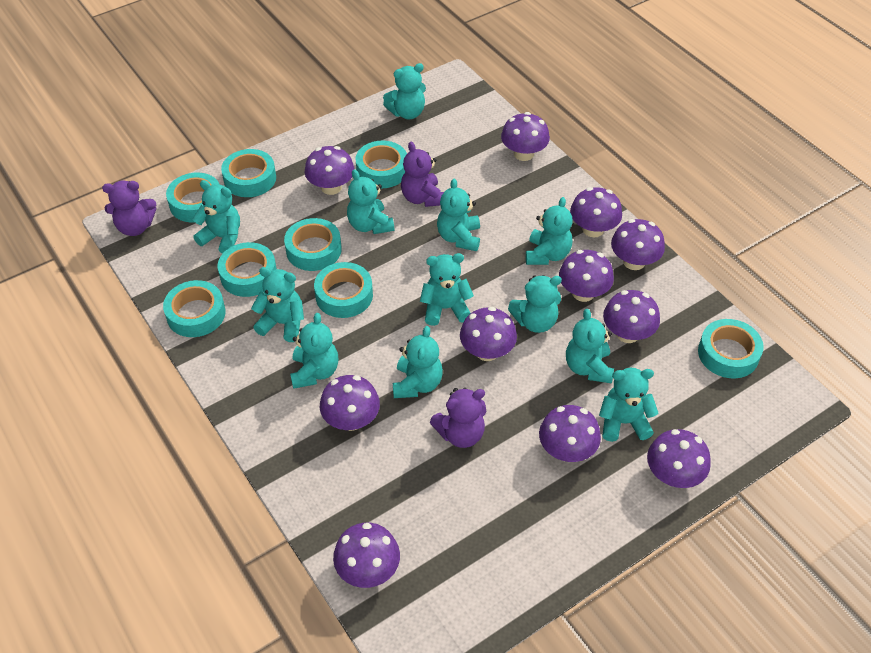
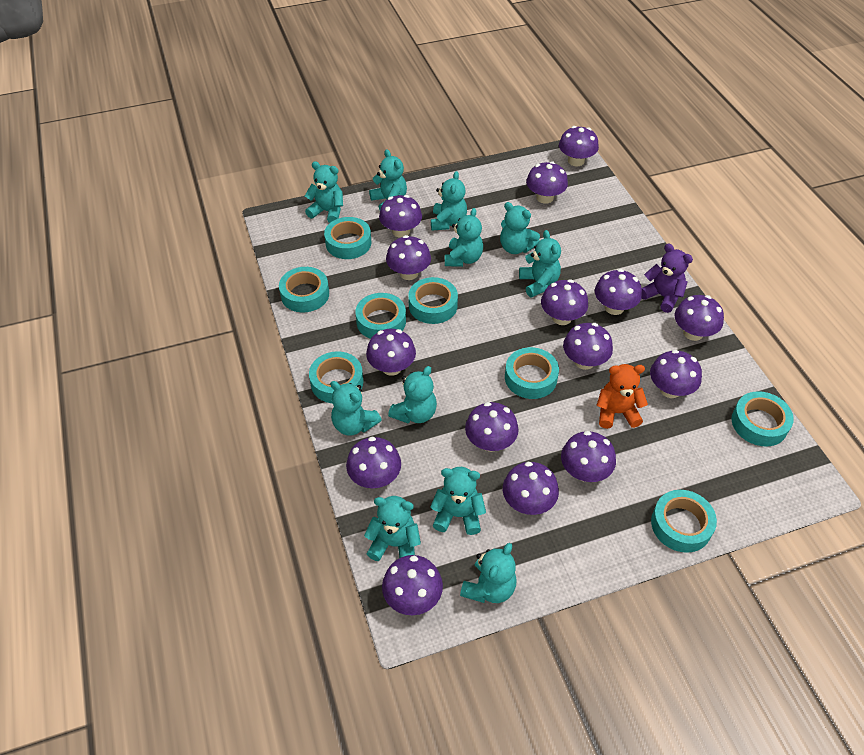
orange teddy bear: 0 -> 1
purple mushroom: 11 -> 15
purple teddy bear: 3 -> 1
turquoise teddy bear: 12 -> 11

